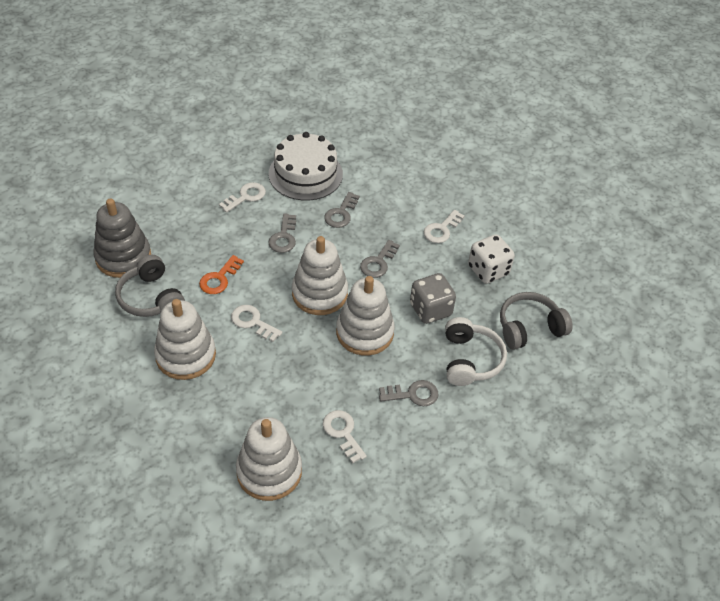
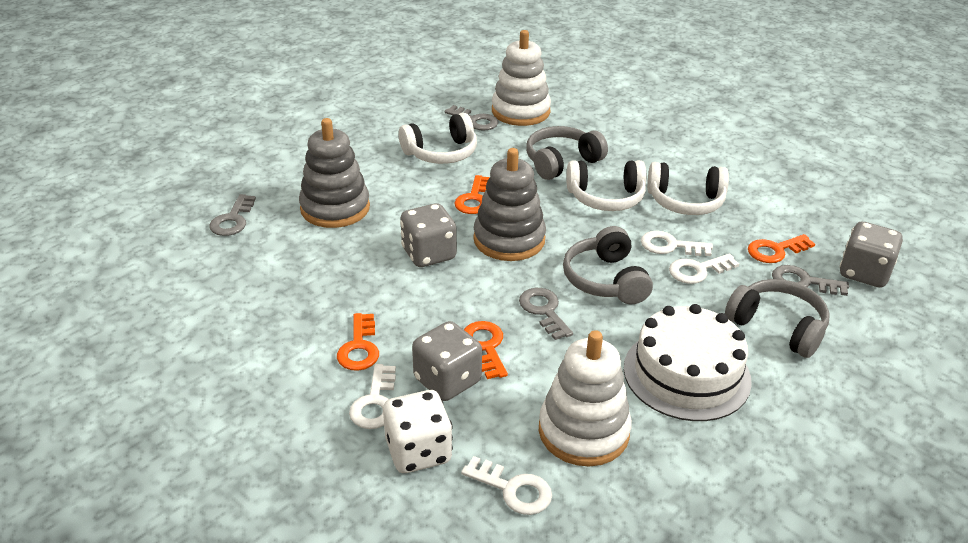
grey dice: 1 -> 3
grey headphones: 2 -> 3
grey stacking toy: 1 -> 2
orange key: 1 -> 4
white headphones: 1 -> 3
white stacking toy: 4 -> 2

